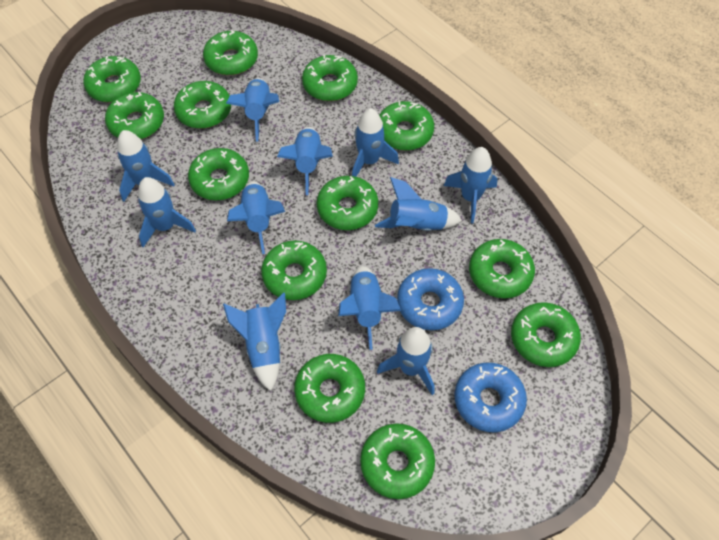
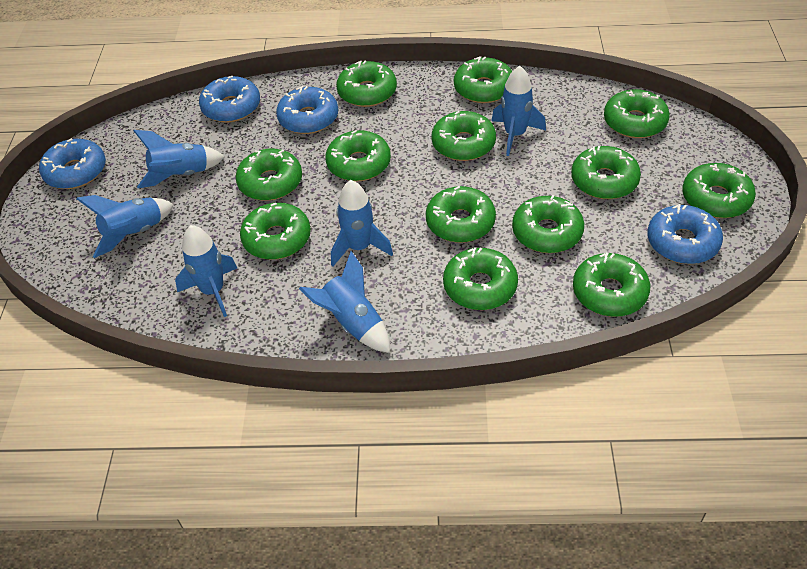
blue donut: 2 -> 4
blue rocket: 11 -> 6

